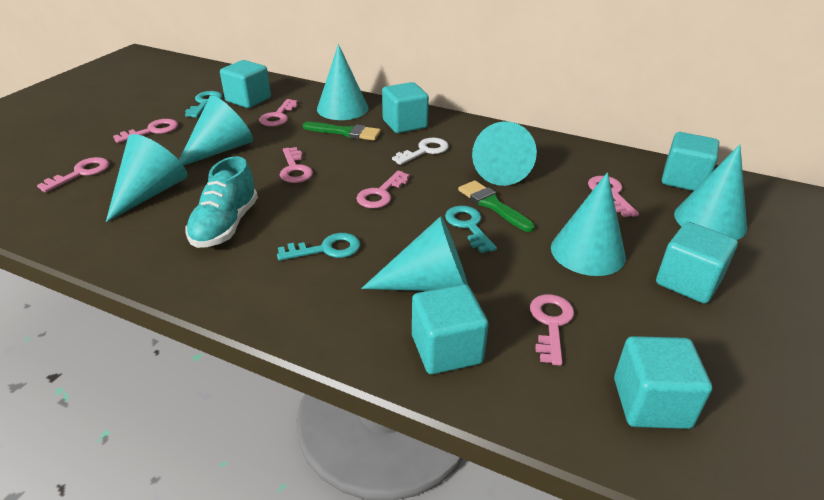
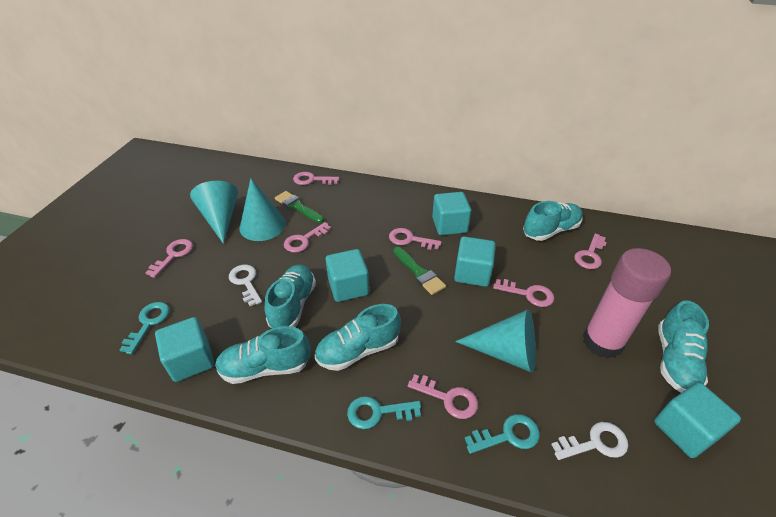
pink glue stick: 0 -> 1
turquoise cone: 7 -> 3
turquoise cube: 6 -> 5
turquoise shoe: 1 -> 5
white key: 1 -> 2

